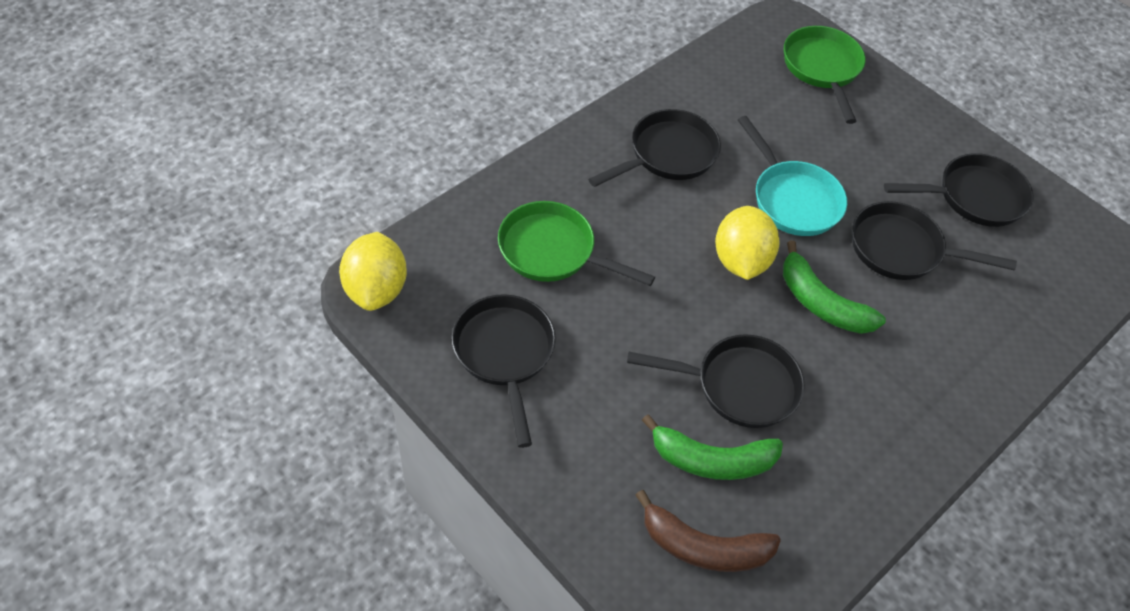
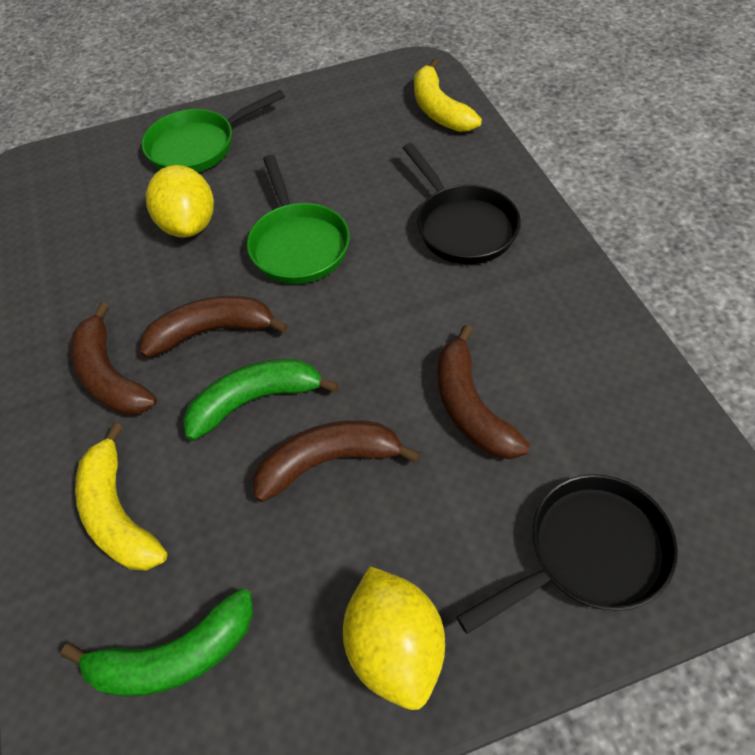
black pan: 5 -> 2
brown banana: 1 -> 4
turquoise pan: 1 -> 0
yellow banana: 0 -> 2

